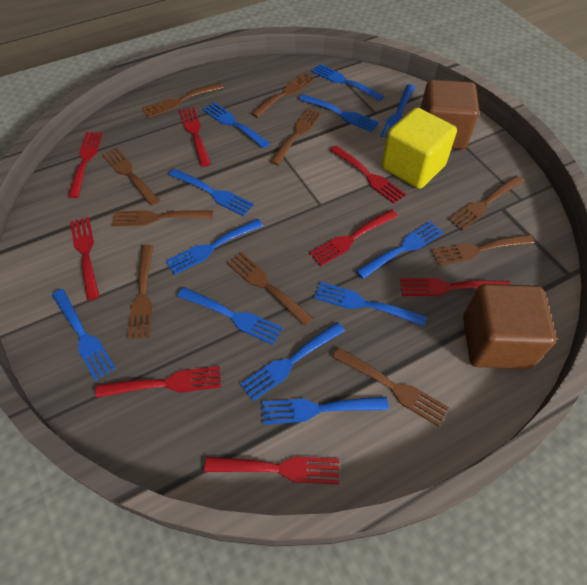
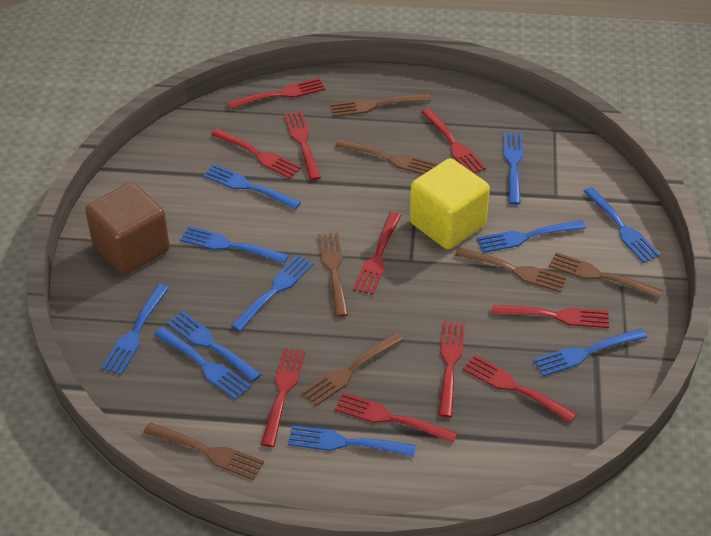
blue fork: 12 -> 11
brown cube: 2 -> 1
brown fork: 10 -> 7
red fork: 8 -> 10

